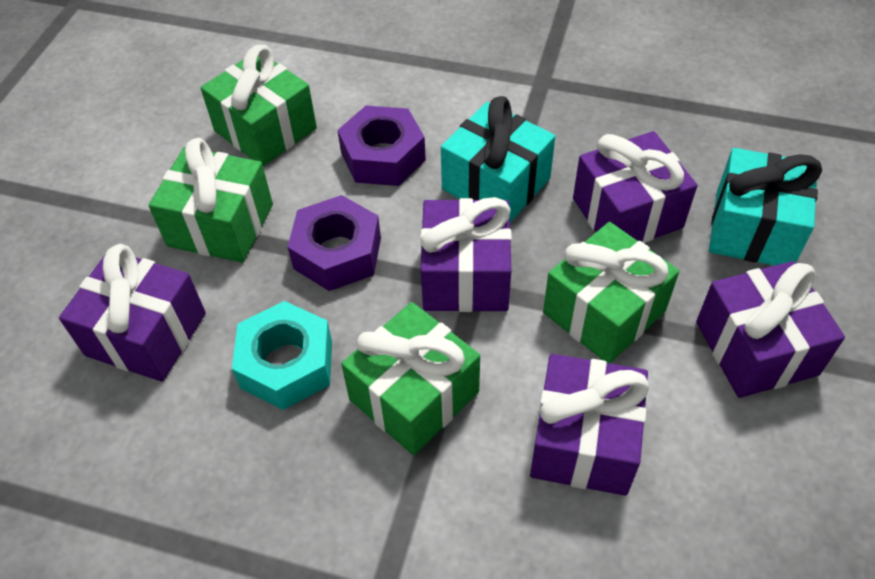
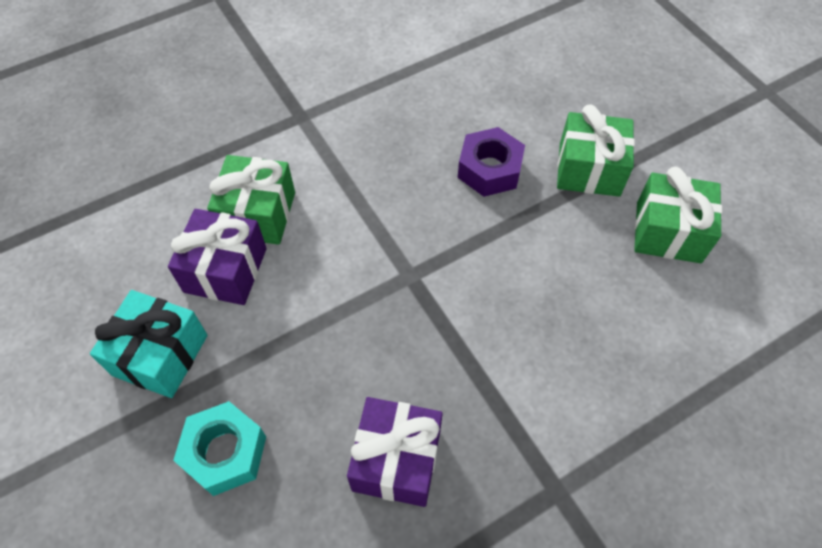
green gift: 4 -> 3
purple gift: 5 -> 2
purple nut: 2 -> 1
turquoise gift: 2 -> 1

